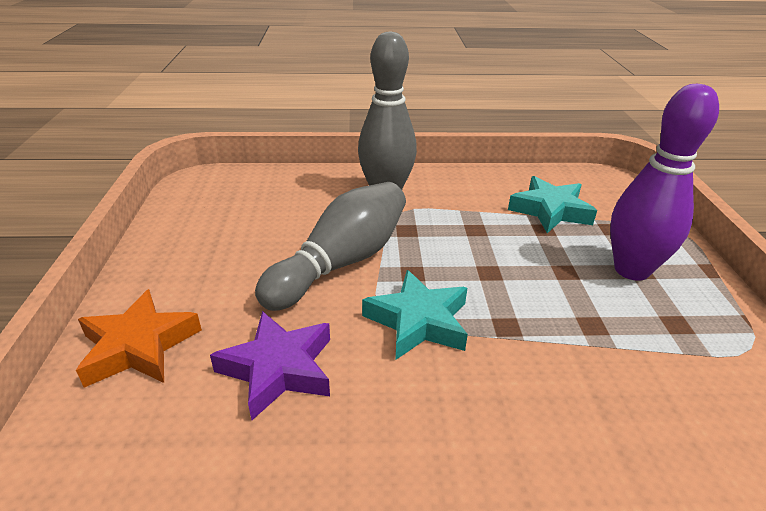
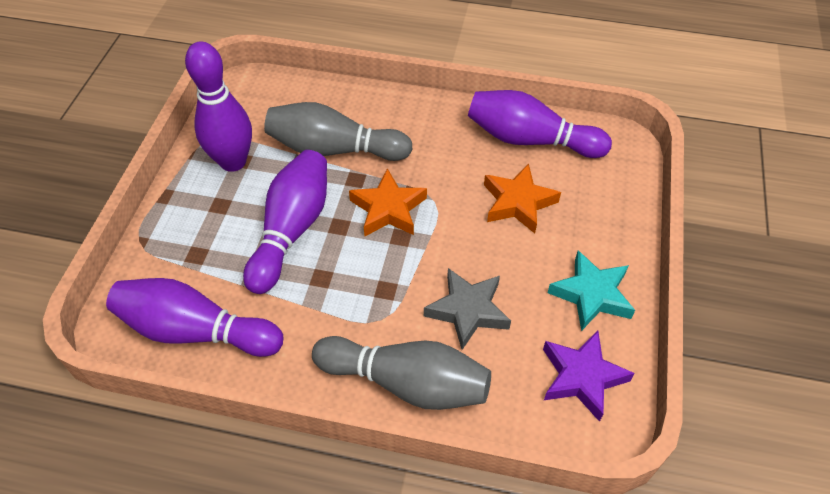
grey star: 0 -> 1
orange star: 1 -> 2
purple bowling pin: 1 -> 4
turquoise star: 2 -> 1

